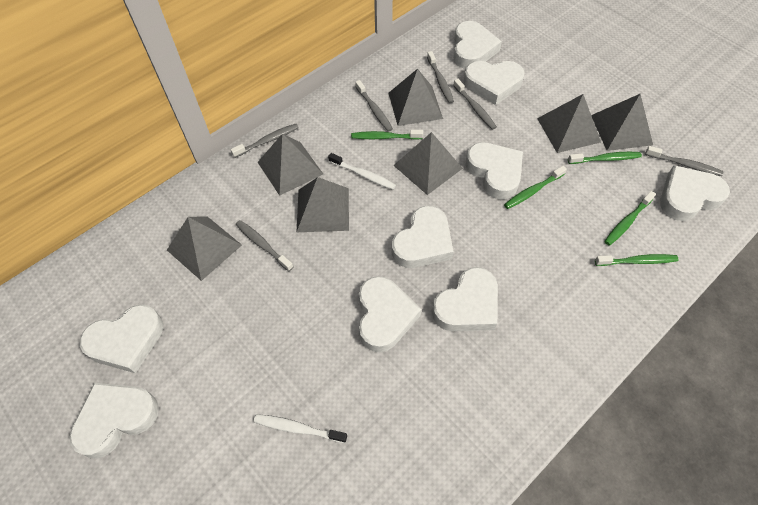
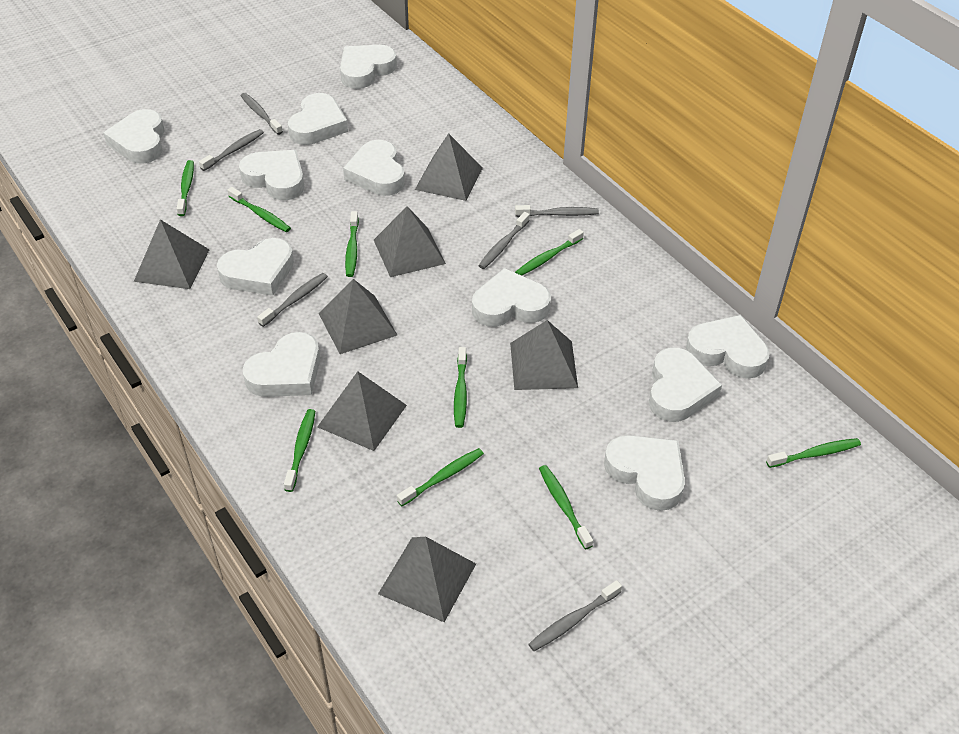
green toothbrush: 5 -> 9
white heart: 9 -> 11
white toothbrush: 2 -> 0

